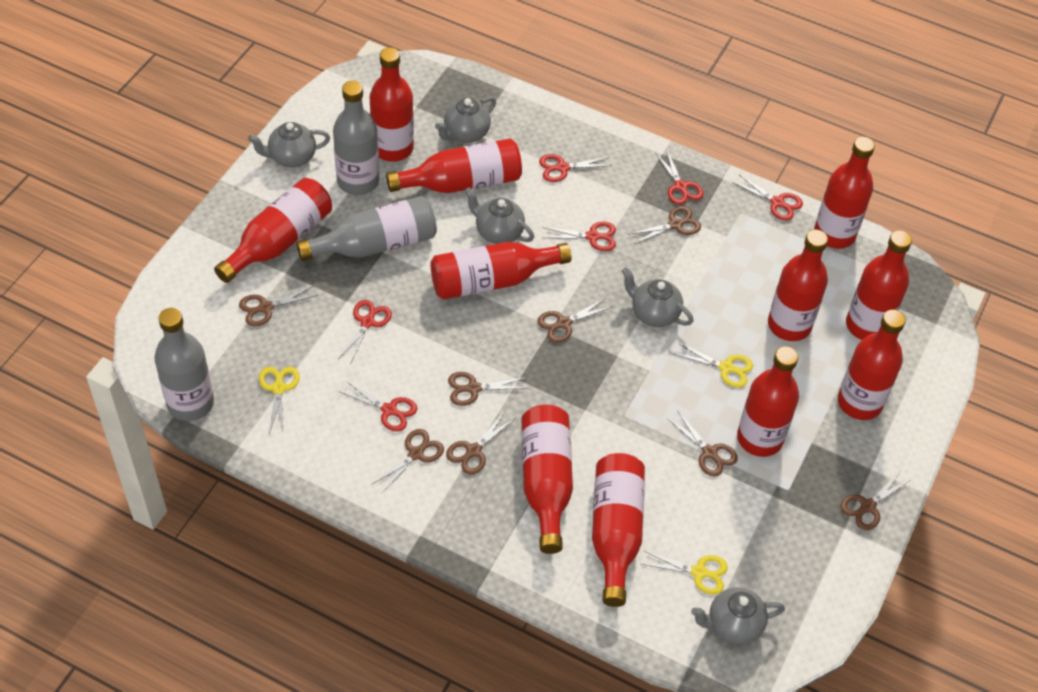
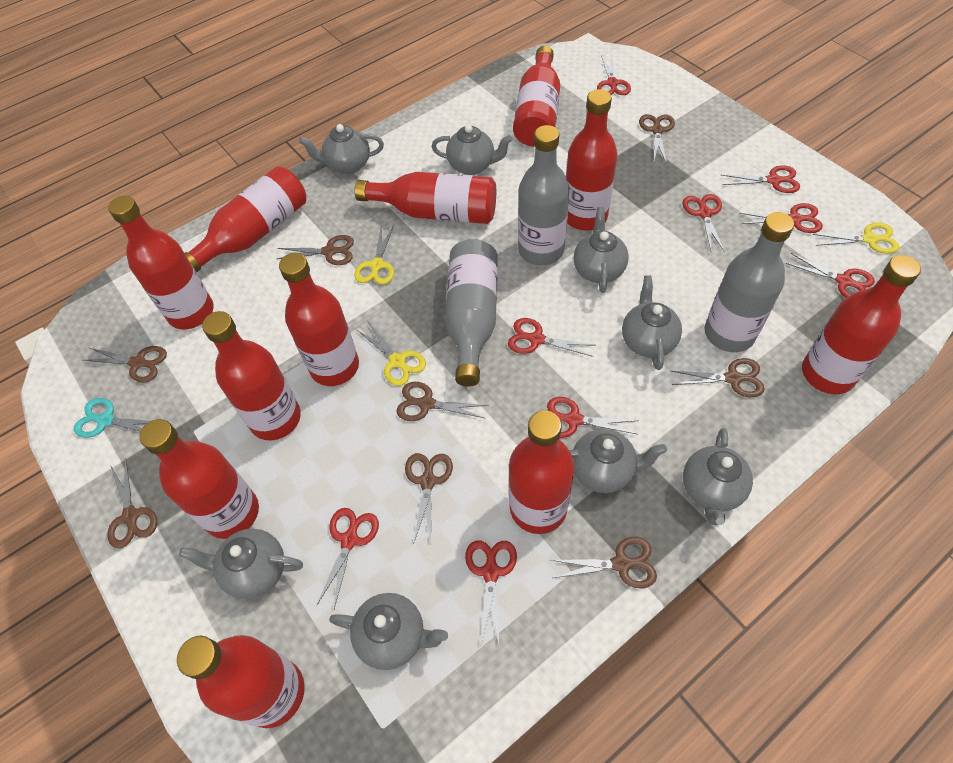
grey teapot: 5 -> 8
red scissors: 6 -> 9
turquoise scissors: 0 -> 1

